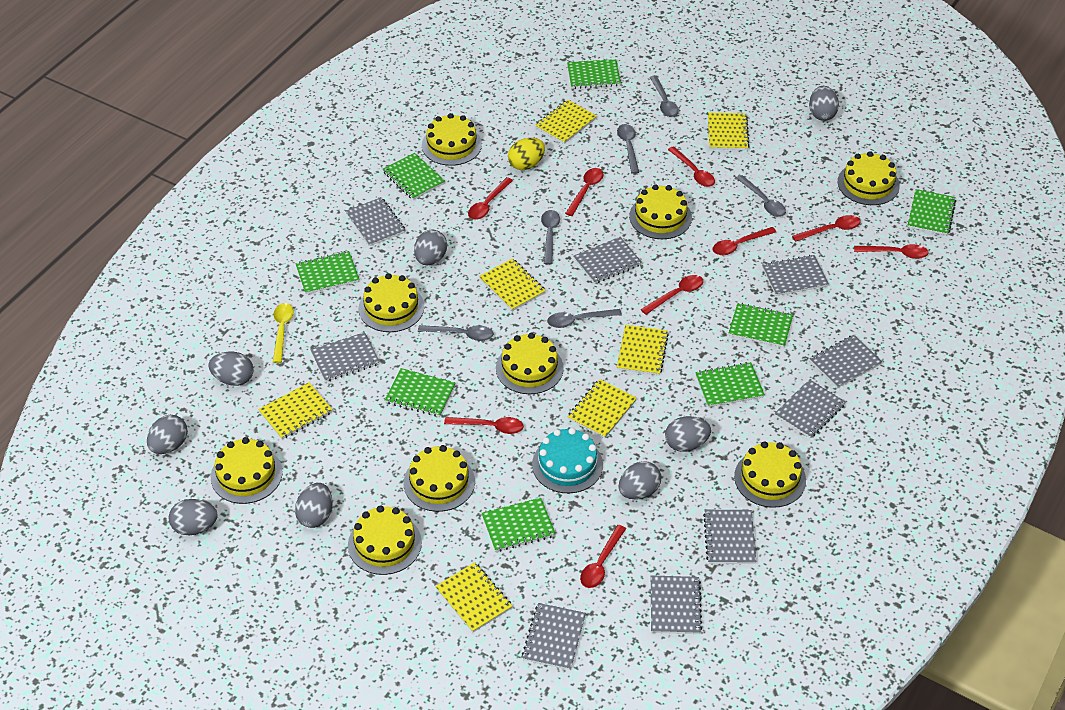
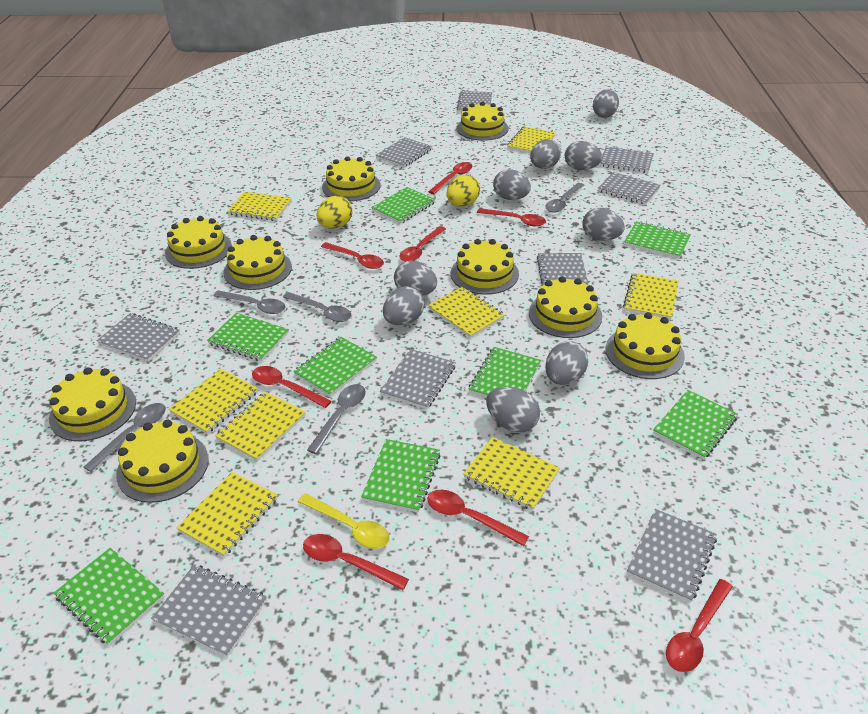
grey egg: 8 -> 9
grey spoon: 6 -> 5
red spoon: 9 -> 8
turquoise cake: 1 -> 0
yellow egg: 1 -> 2
yellow notebook: 7 -> 8

